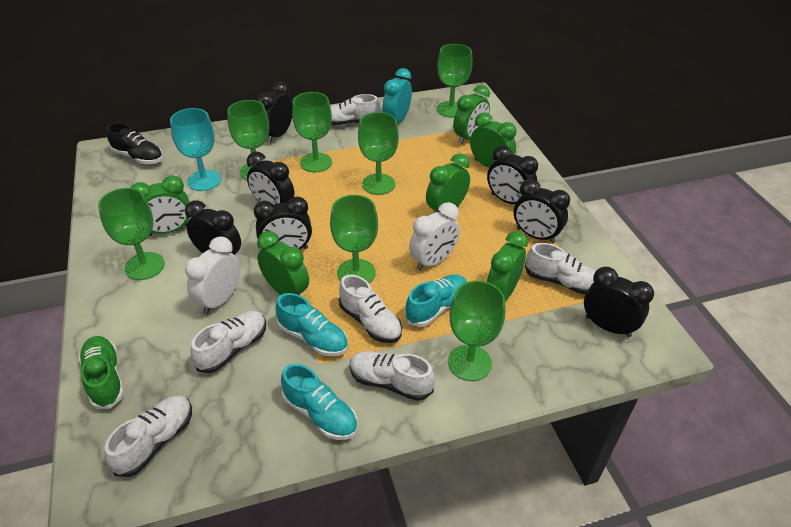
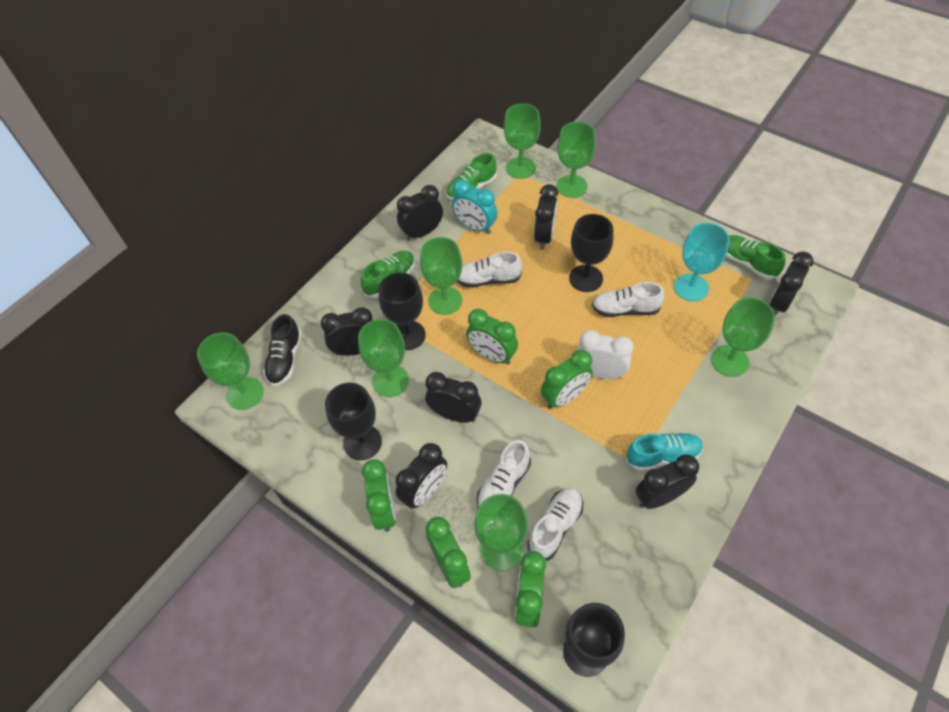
black goblet: 0 -> 4
green clock: 6 -> 5
green shoe: 1 -> 3
turquoise shoe: 3 -> 1
white clock: 2 -> 1
white shoe: 6 -> 4

